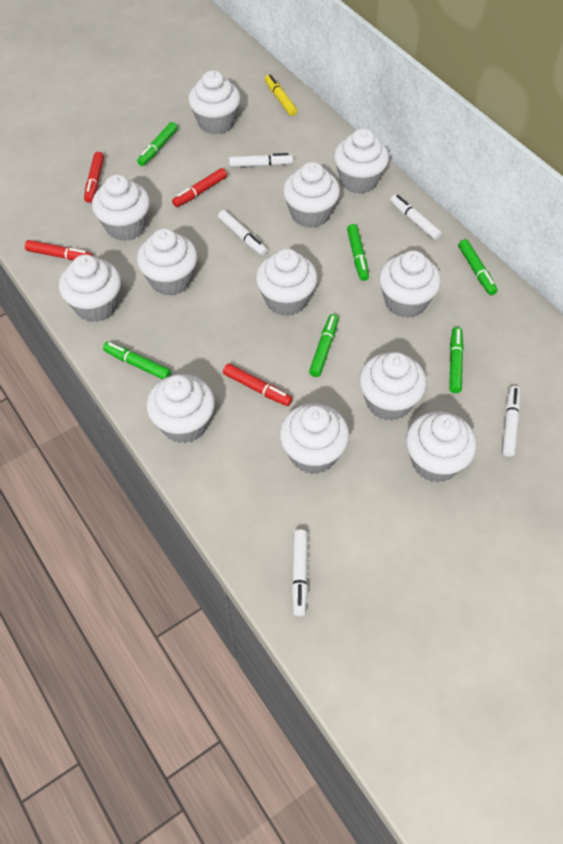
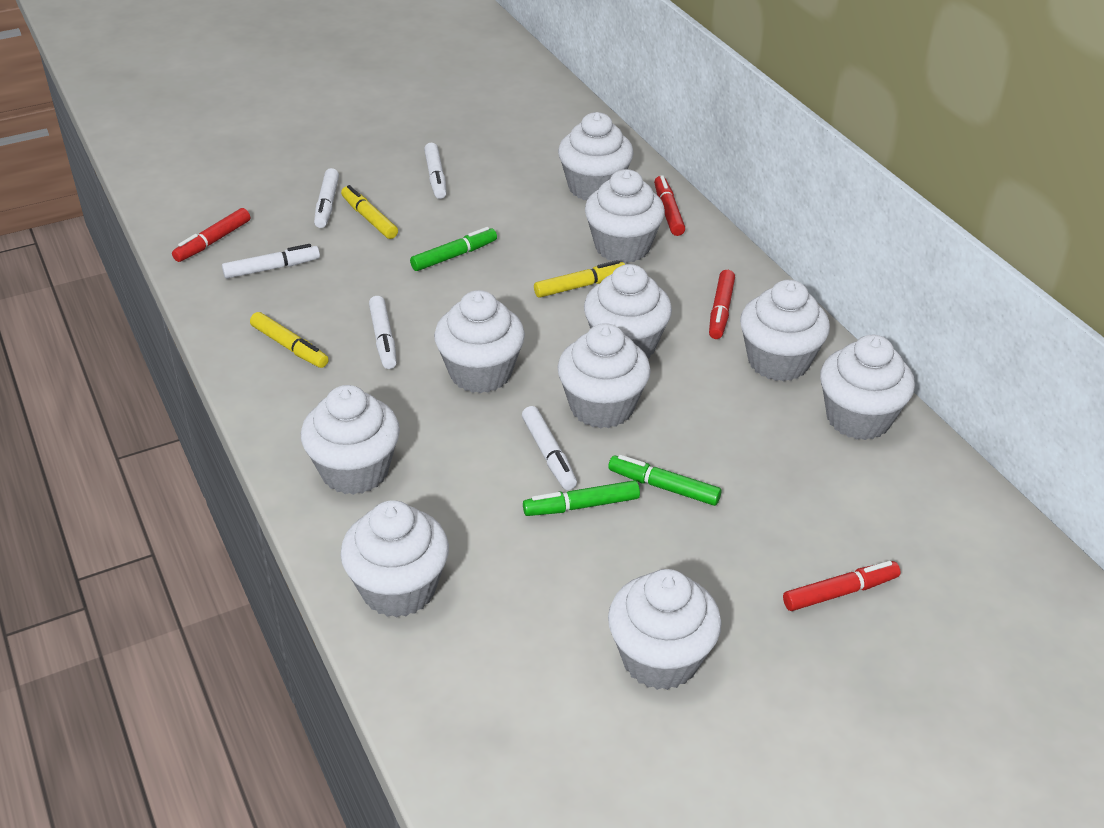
green marker: 6 -> 3
white cupcake: 12 -> 10
yellow marker: 1 -> 3

